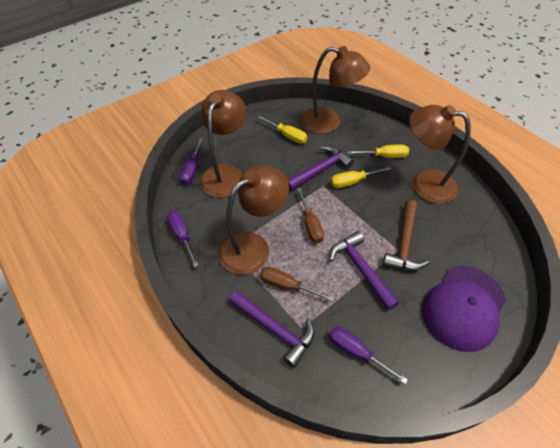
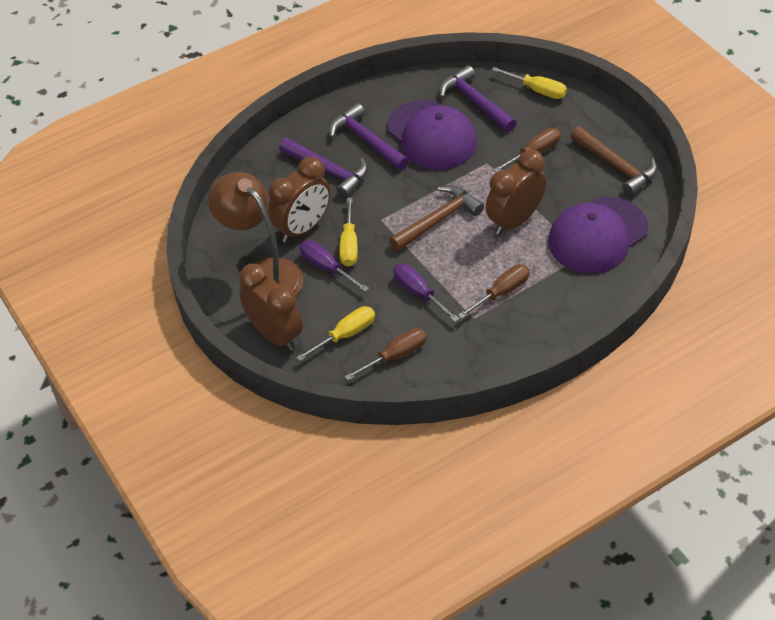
brown clock: 0 -> 3
brown hammer: 1 -> 2
brown lamp: 4 -> 1
brown screwdriver: 2 -> 3
purple cap: 1 -> 2
purple screwdriver: 3 -> 2

